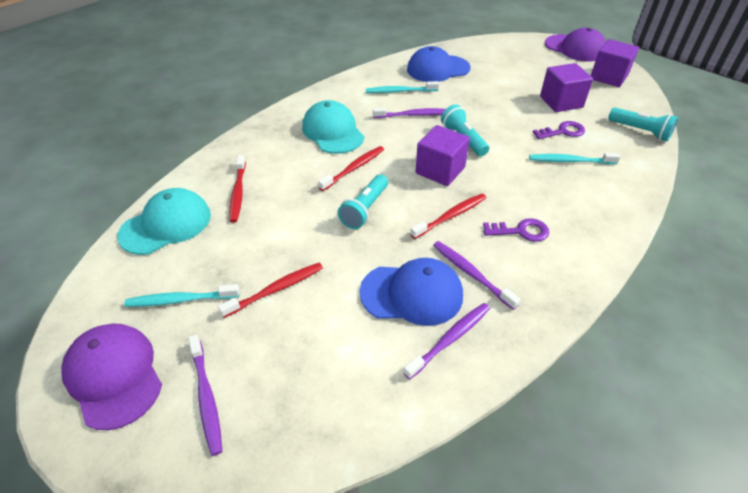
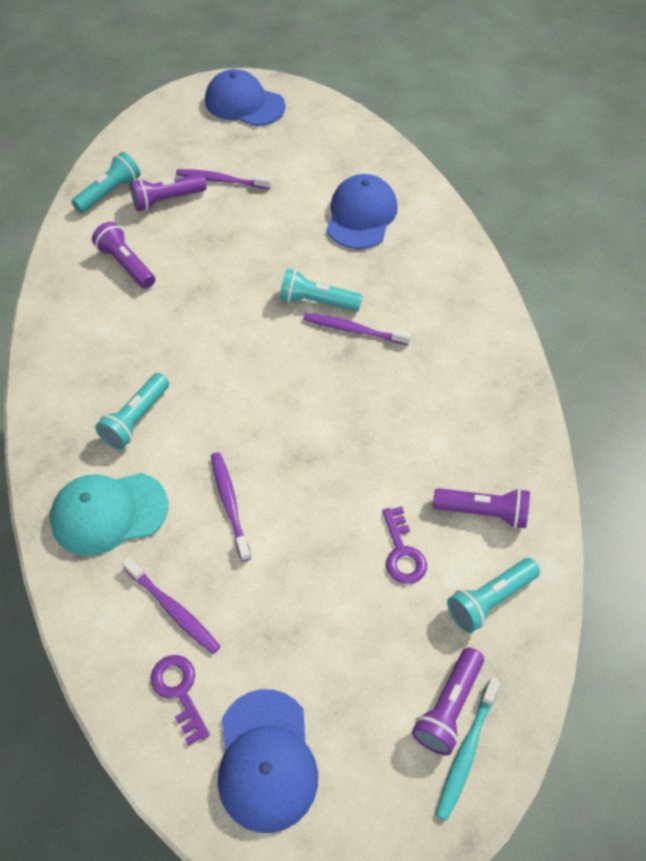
blue cap: 2 -> 3
purple cap: 2 -> 0
purple cube: 3 -> 0
purple flashlight: 0 -> 4
red toothbrush: 4 -> 0
turquoise cap: 2 -> 1
turquoise flashlight: 3 -> 4
turquoise toothbrush: 3 -> 1

